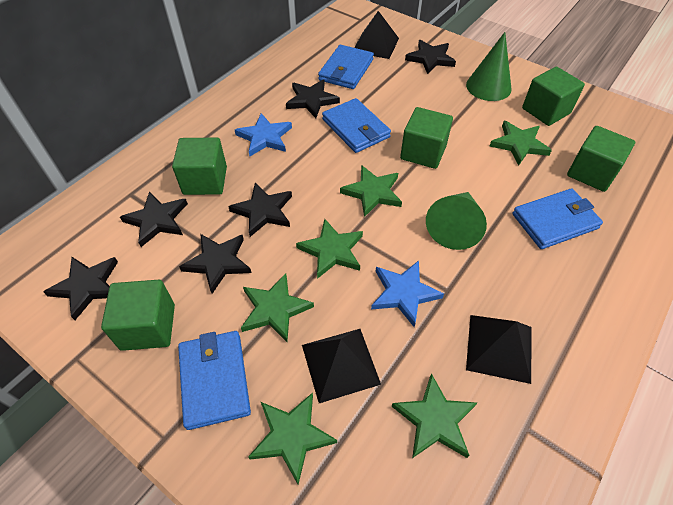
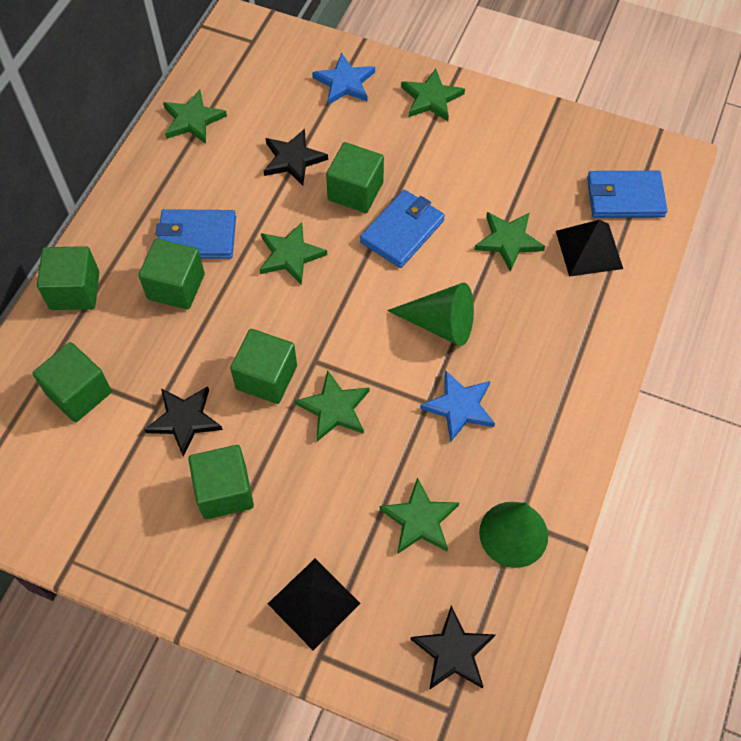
black pyramid: 3 -> 2
black star: 6 -> 3
blue wallet: 4 -> 3
green cube: 5 -> 6

